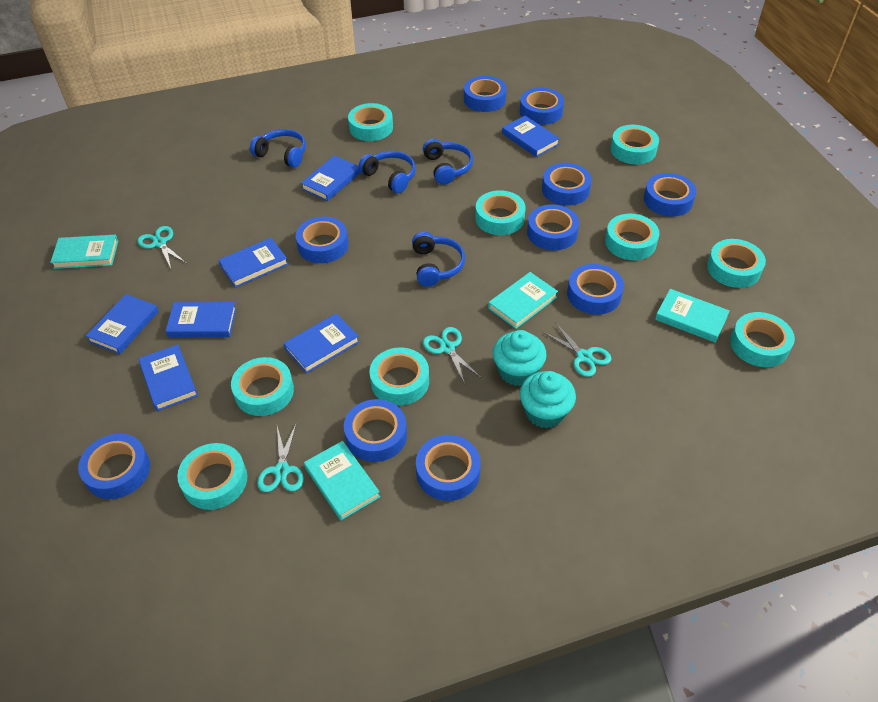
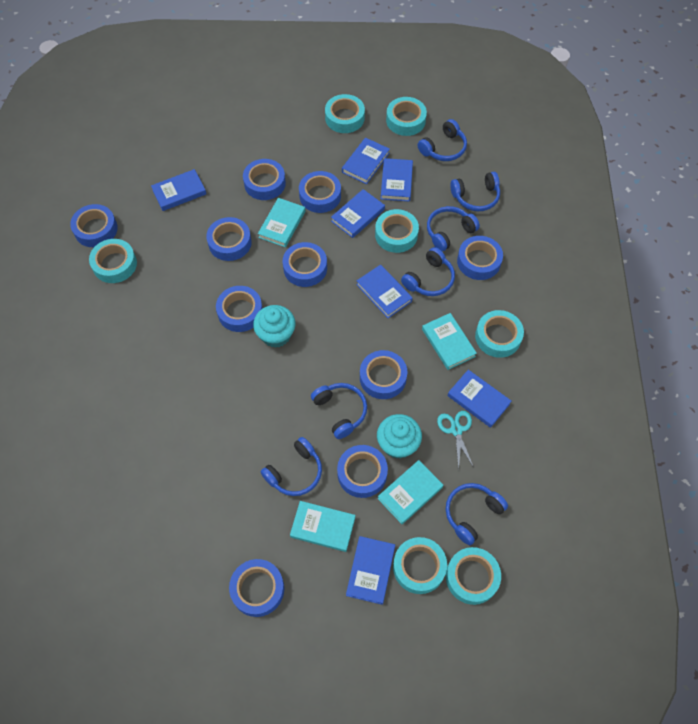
blue headphones: 4 -> 7
turquoise scissors: 4 -> 1
turquoise tape: 9 -> 7

